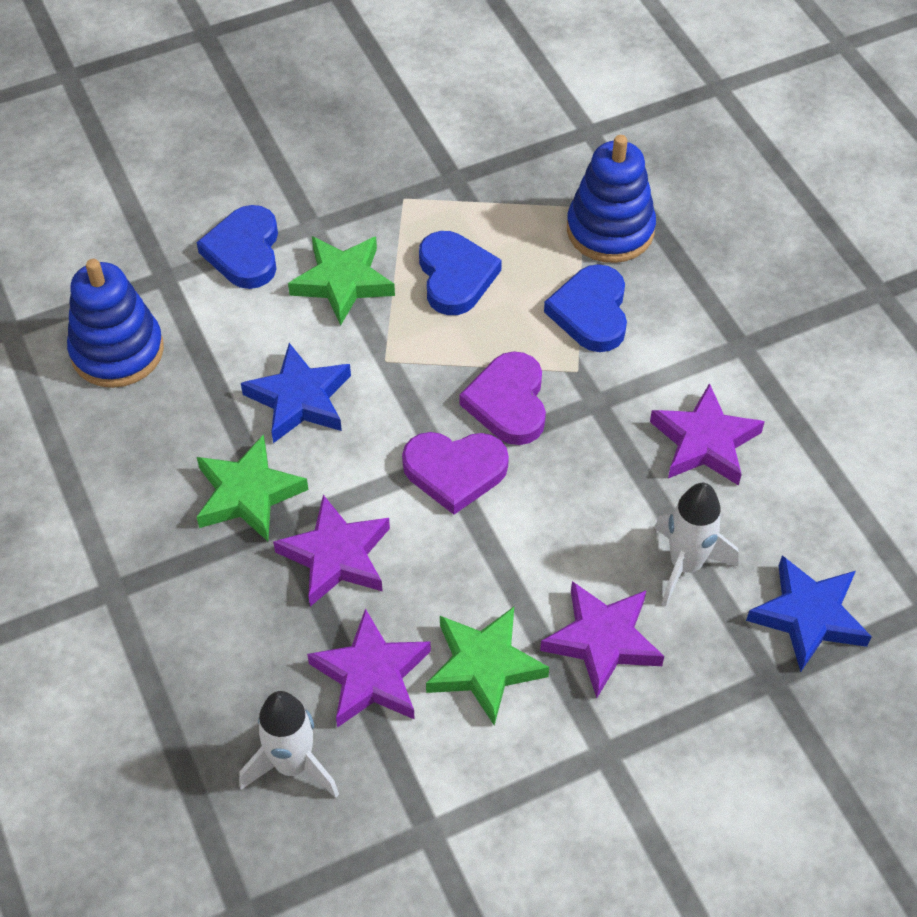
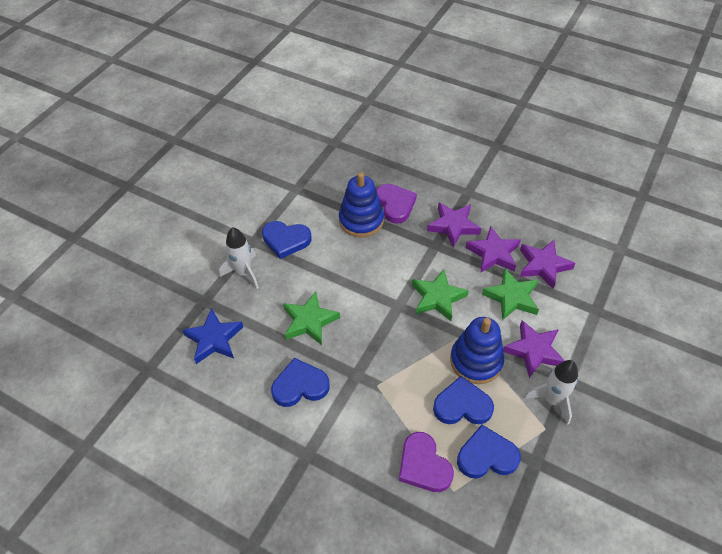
blue heart: 3 -> 4
blue star: 2 -> 1

